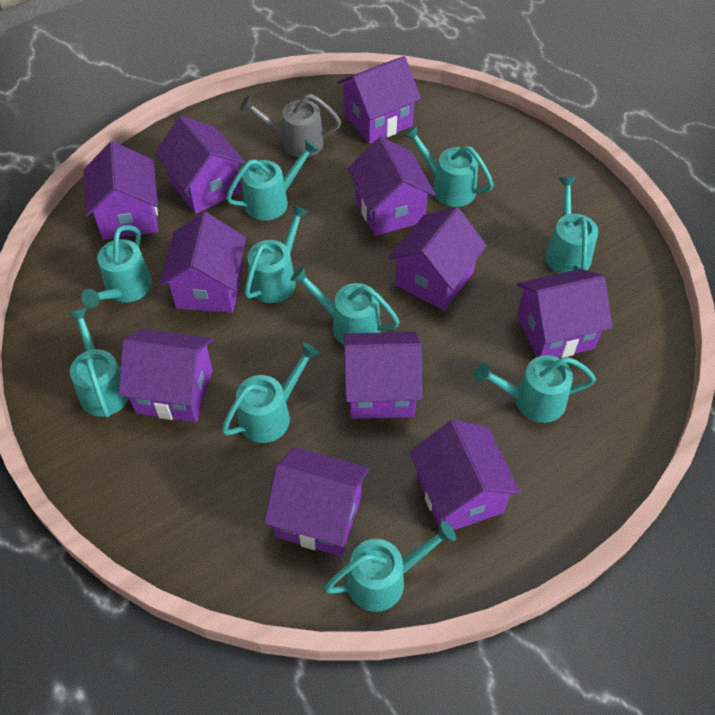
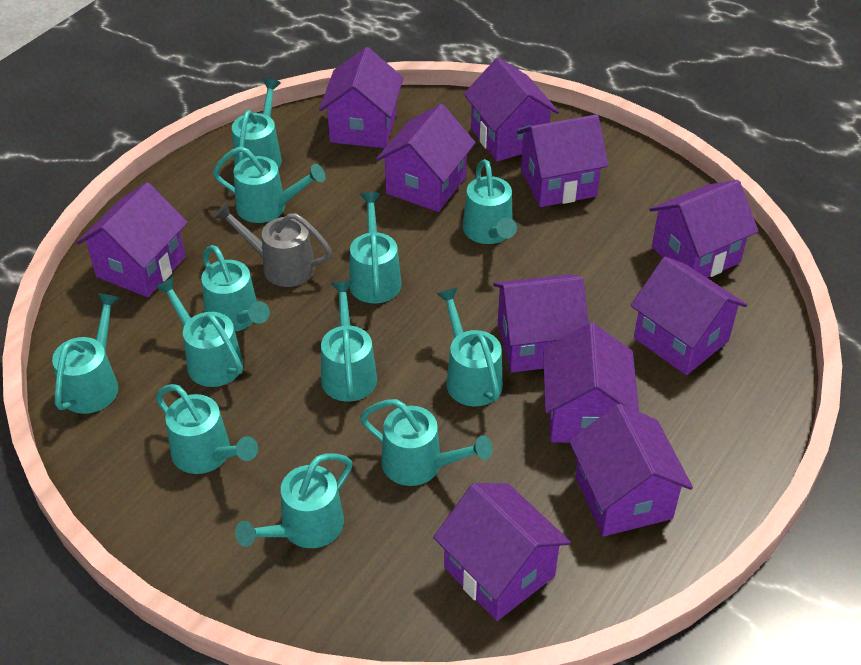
turquoise watering can: 10 -> 12

